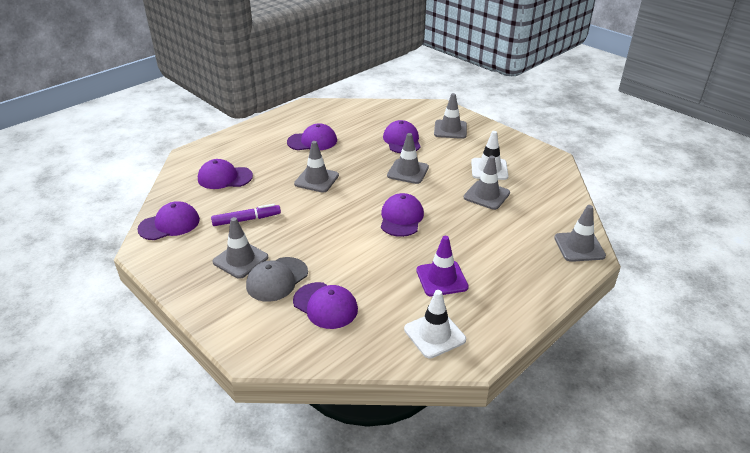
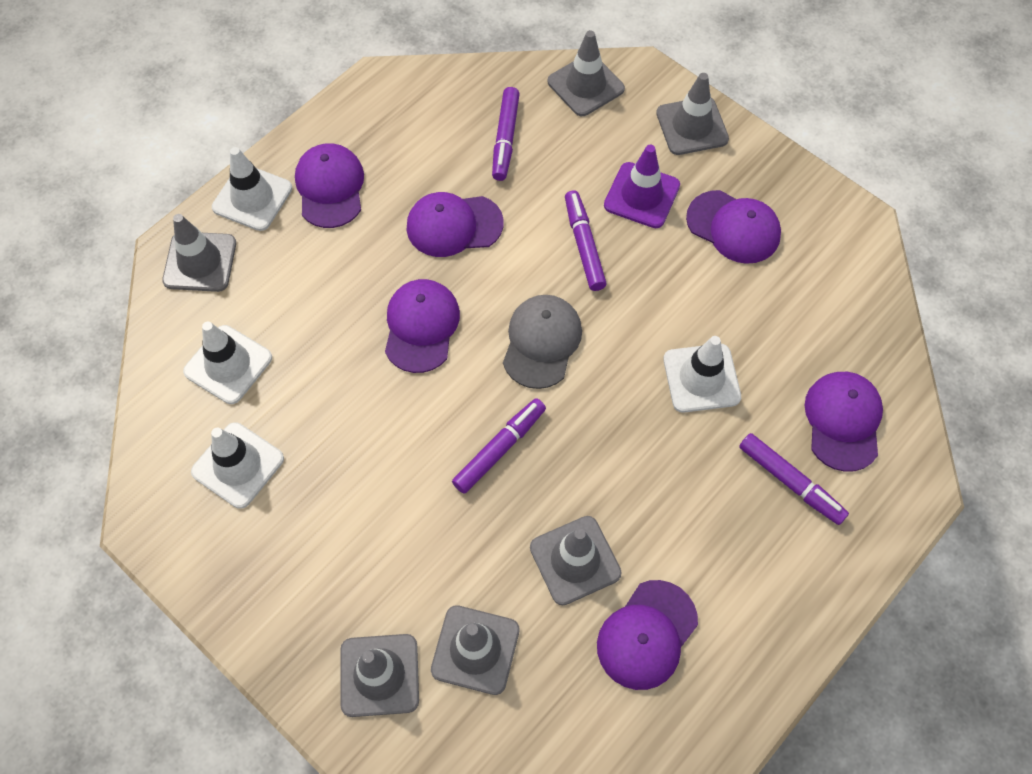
purple marker: 1 -> 4
white traffic cone: 2 -> 4

